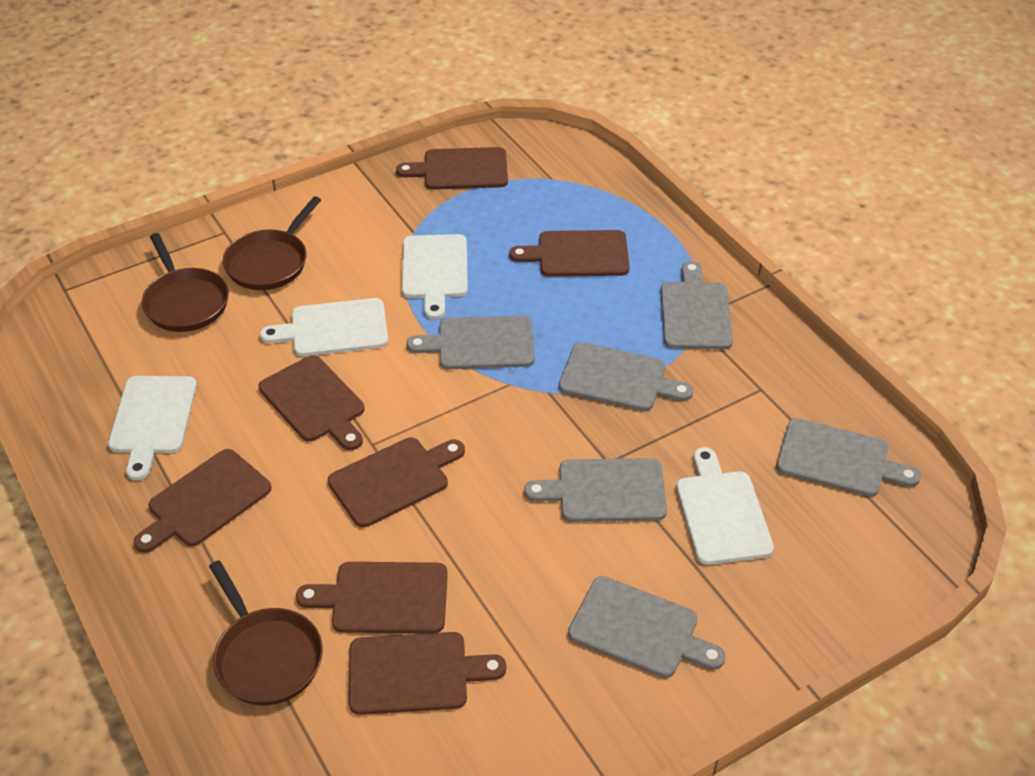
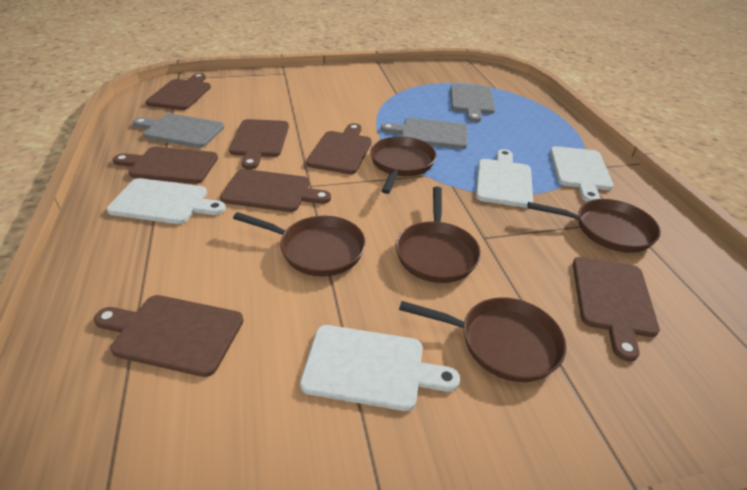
brown pan: 3 -> 5
grey cutting board: 6 -> 3

